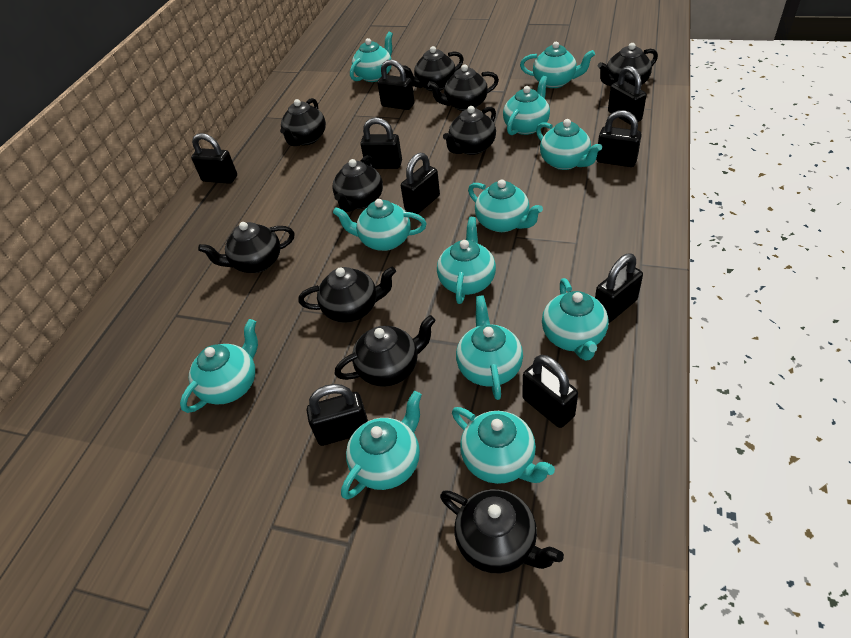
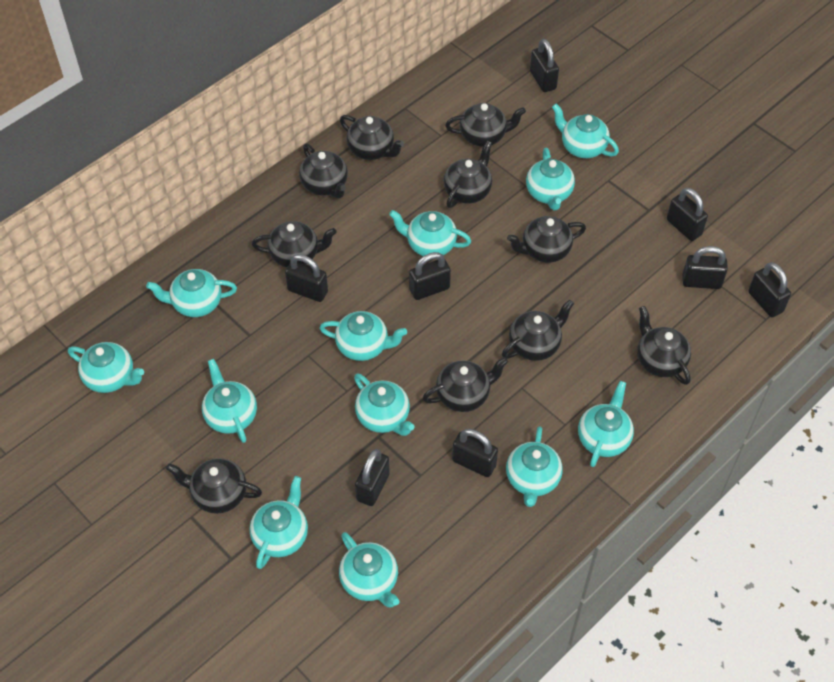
black padlock: 9 -> 8

